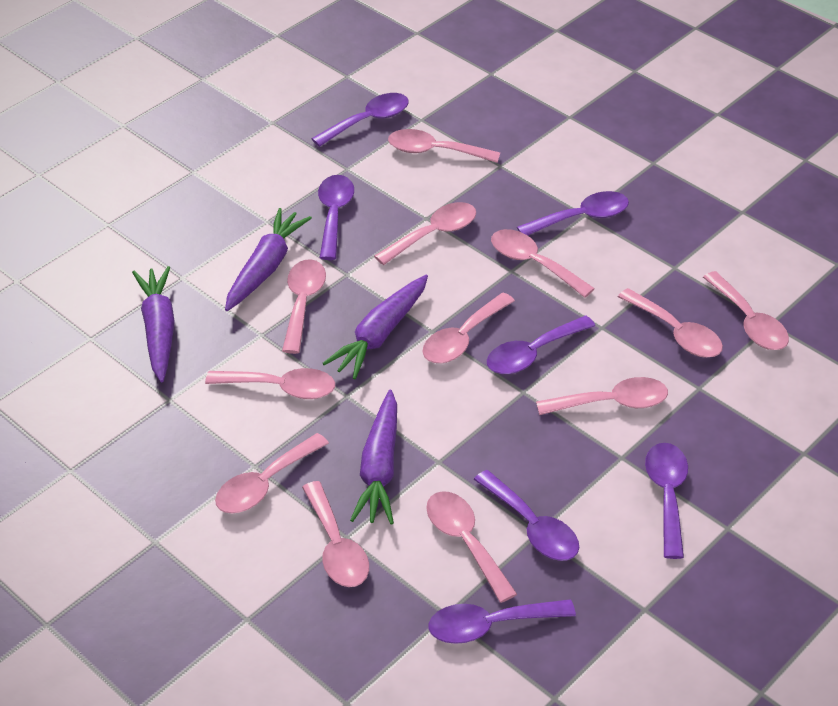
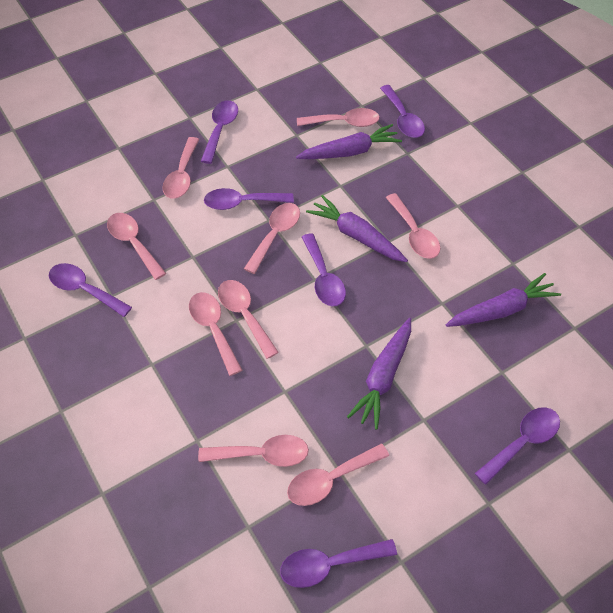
pink spoon: 12 -> 9

